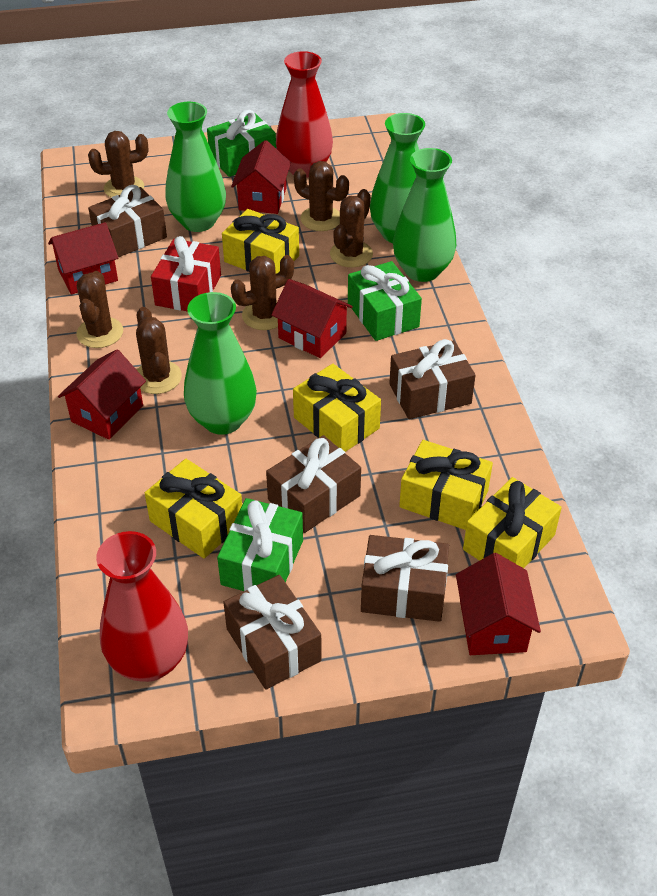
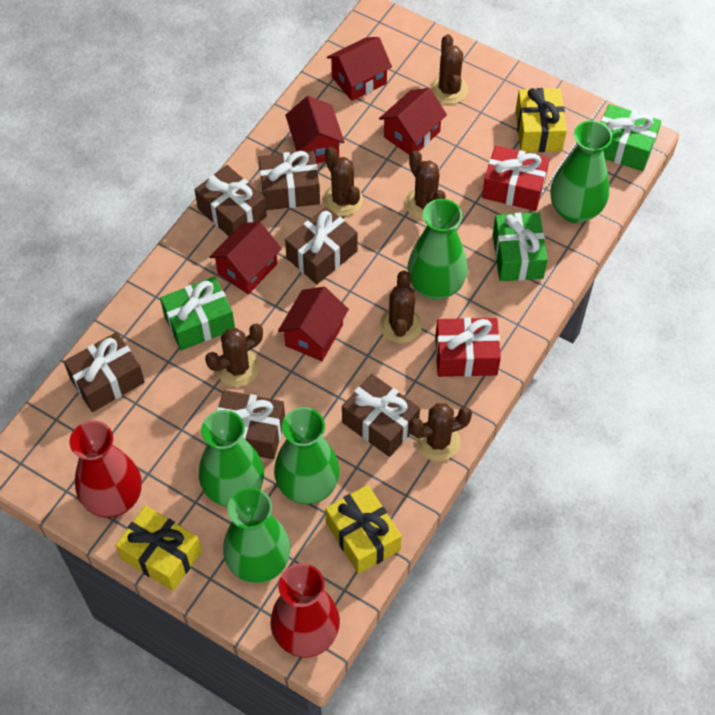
brown gift: 5 -> 6
green vase: 4 -> 5
red gift: 1 -> 2
yellow gift: 5 -> 3

